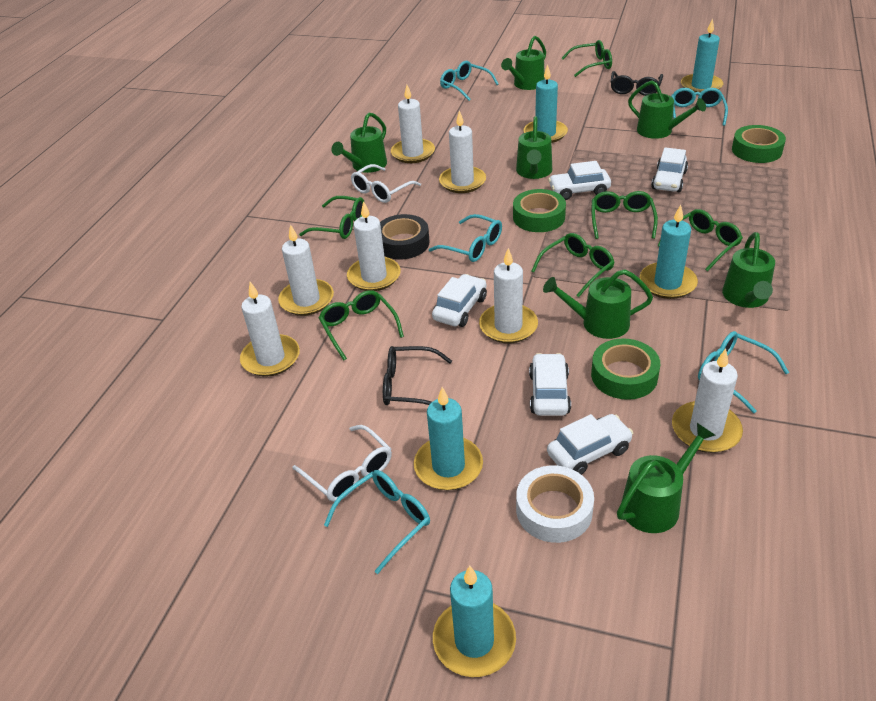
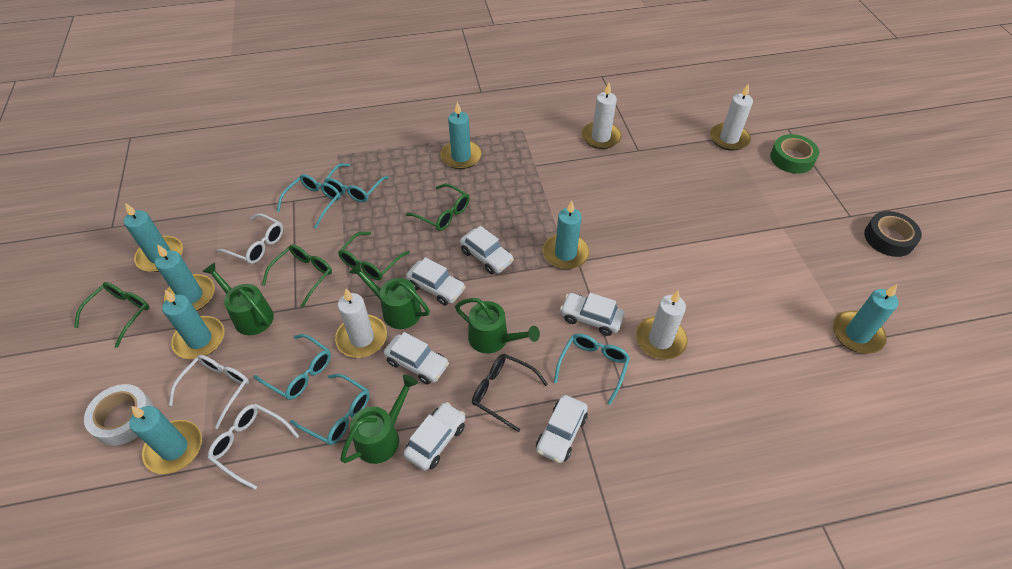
black glasses: 2 -> 1
green glasses: 6 -> 4
green tape: 3 -> 1
green watering can: 7 -> 4
turquoise candle: 5 -> 7
white candle: 7 -> 4
white car: 5 -> 6
white glasses: 2 -> 3

